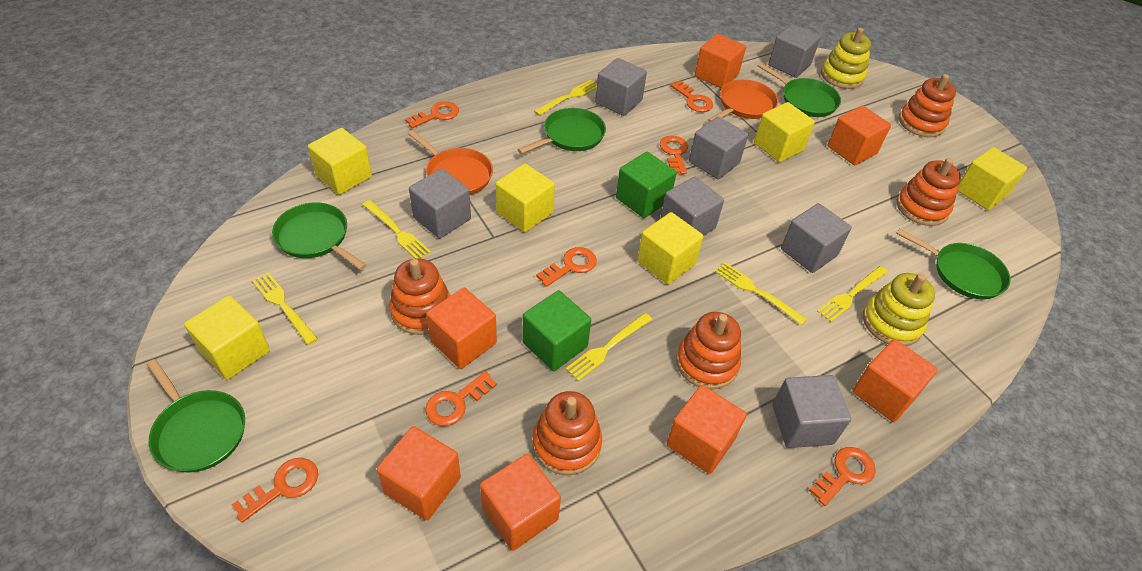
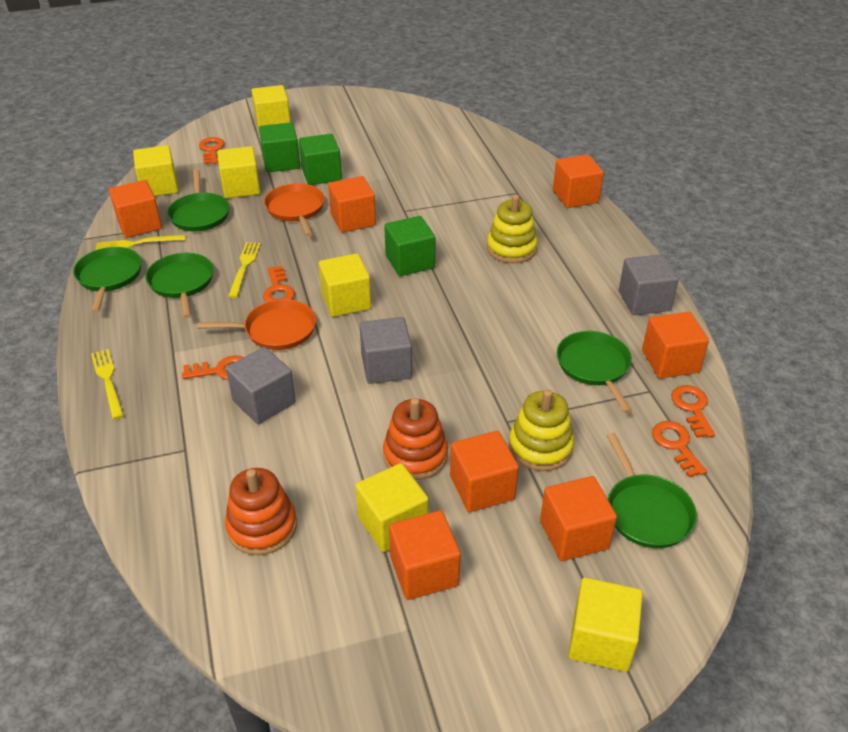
green cube: 2 -> 3
grey cube: 7 -> 3
orange key: 7 -> 5
orange stacking toy: 5 -> 2
yellow fork: 6 -> 3

